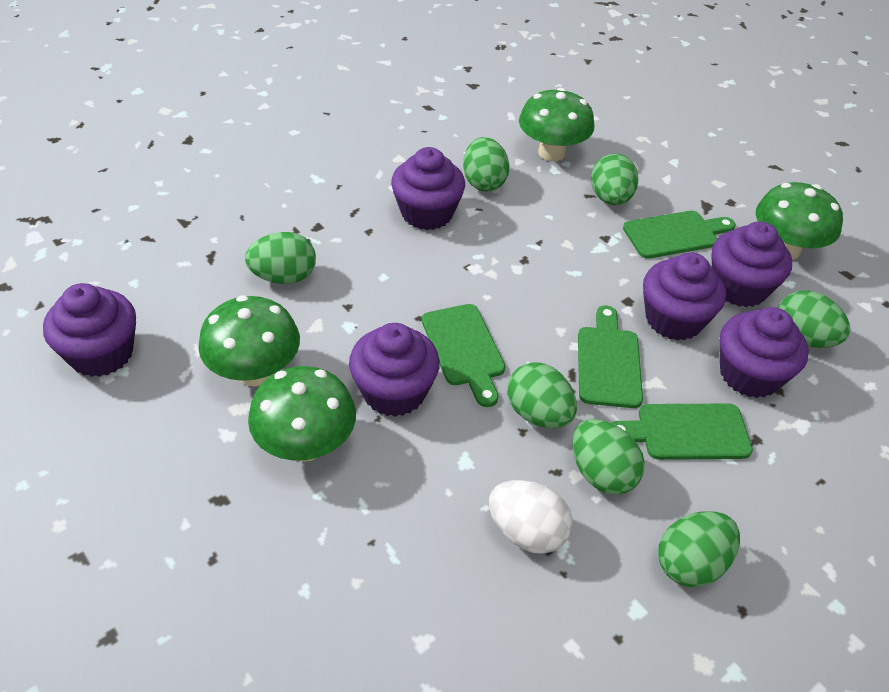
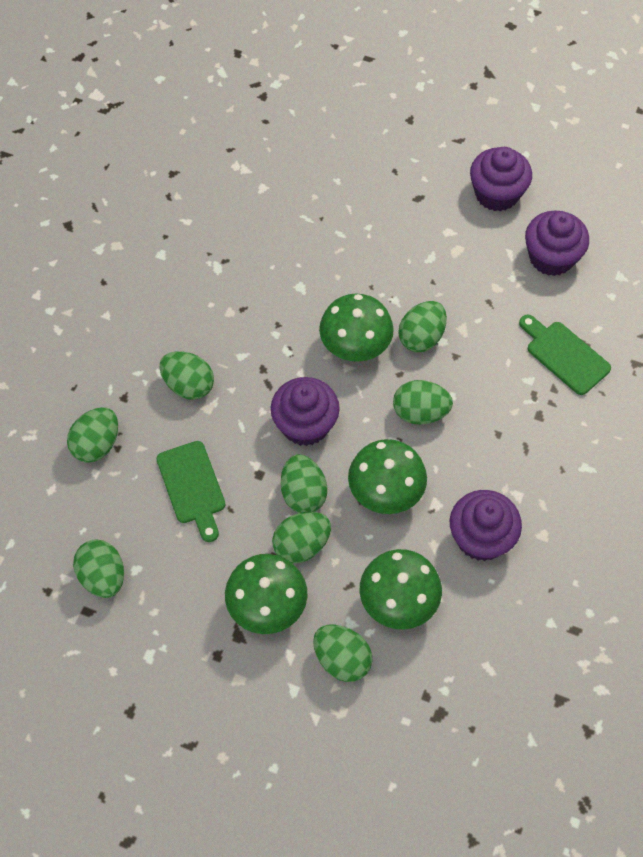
green cutting board: 4 -> 2
green egg: 7 -> 8
purple cupcake: 6 -> 4
white egg: 1 -> 0

